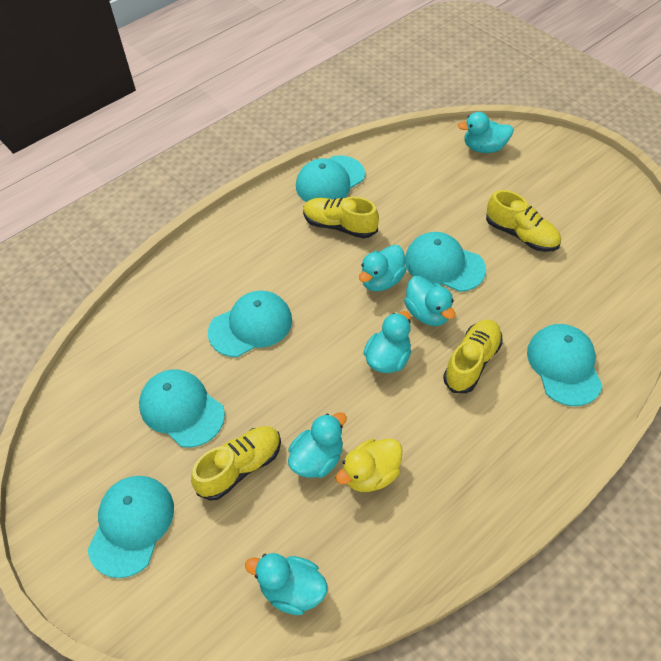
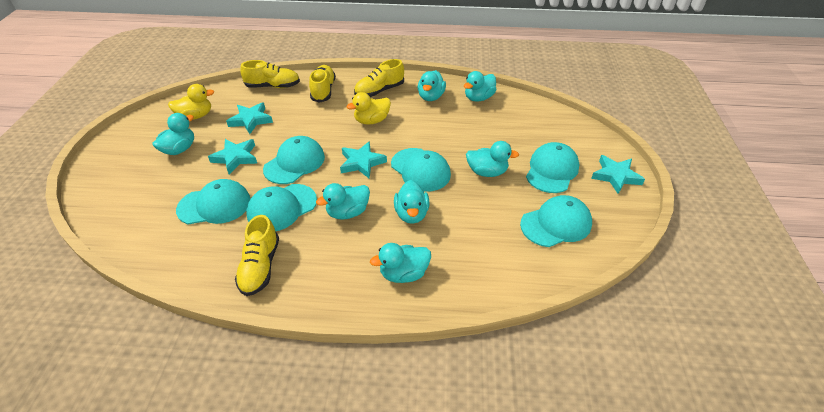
turquoise duck: 6 -> 7
turquoise star: 0 -> 4
yellow duck: 1 -> 2

